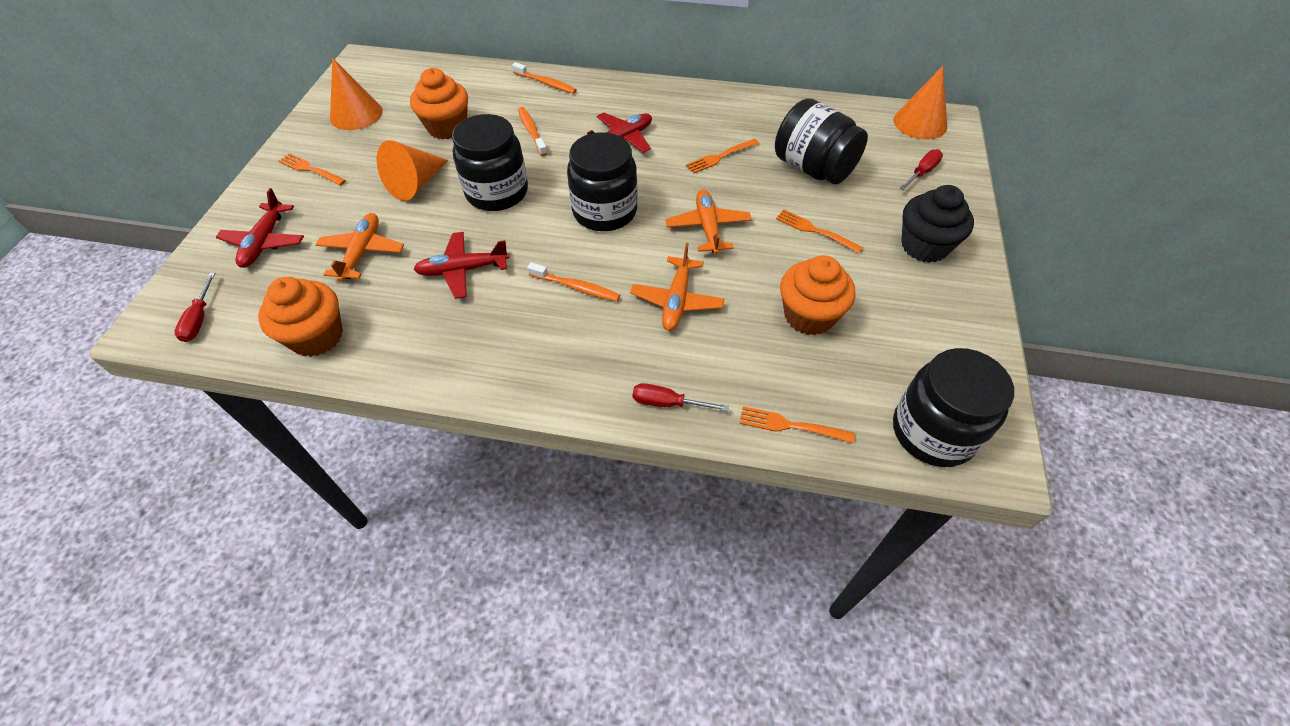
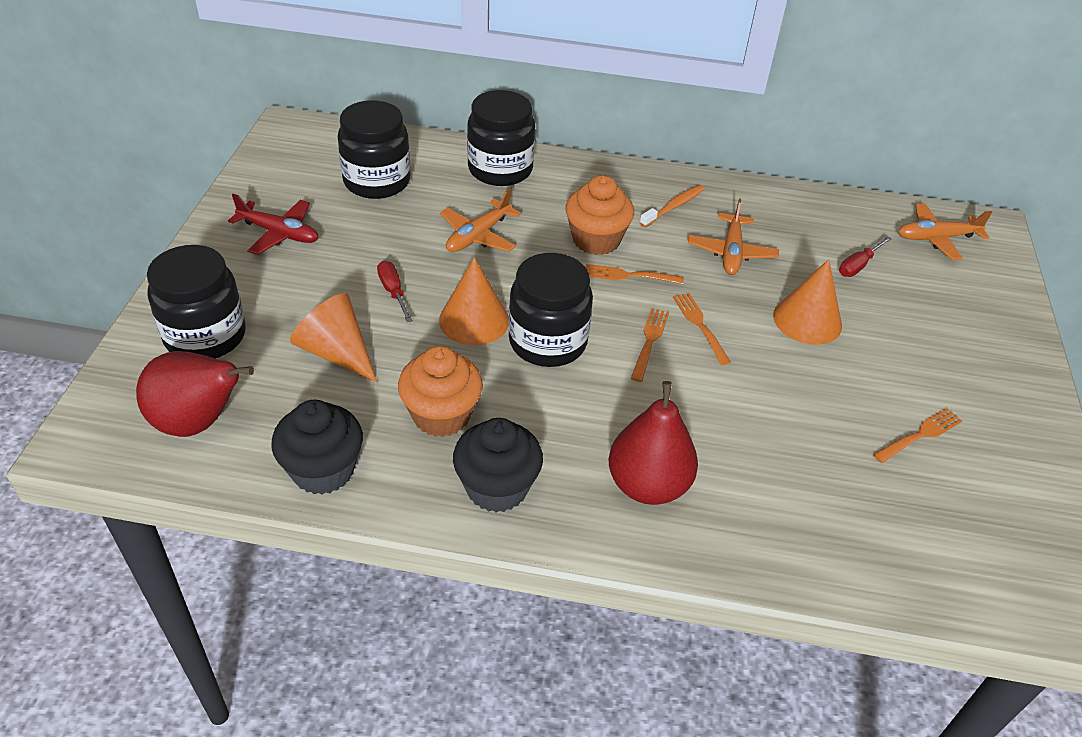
black cupcake: 1 -> 2
orange cupcake: 3 -> 2
orange toothbrush: 3 -> 1
red pear: 0 -> 2
red plane: 3 -> 1
red screwdriver: 3 -> 2

